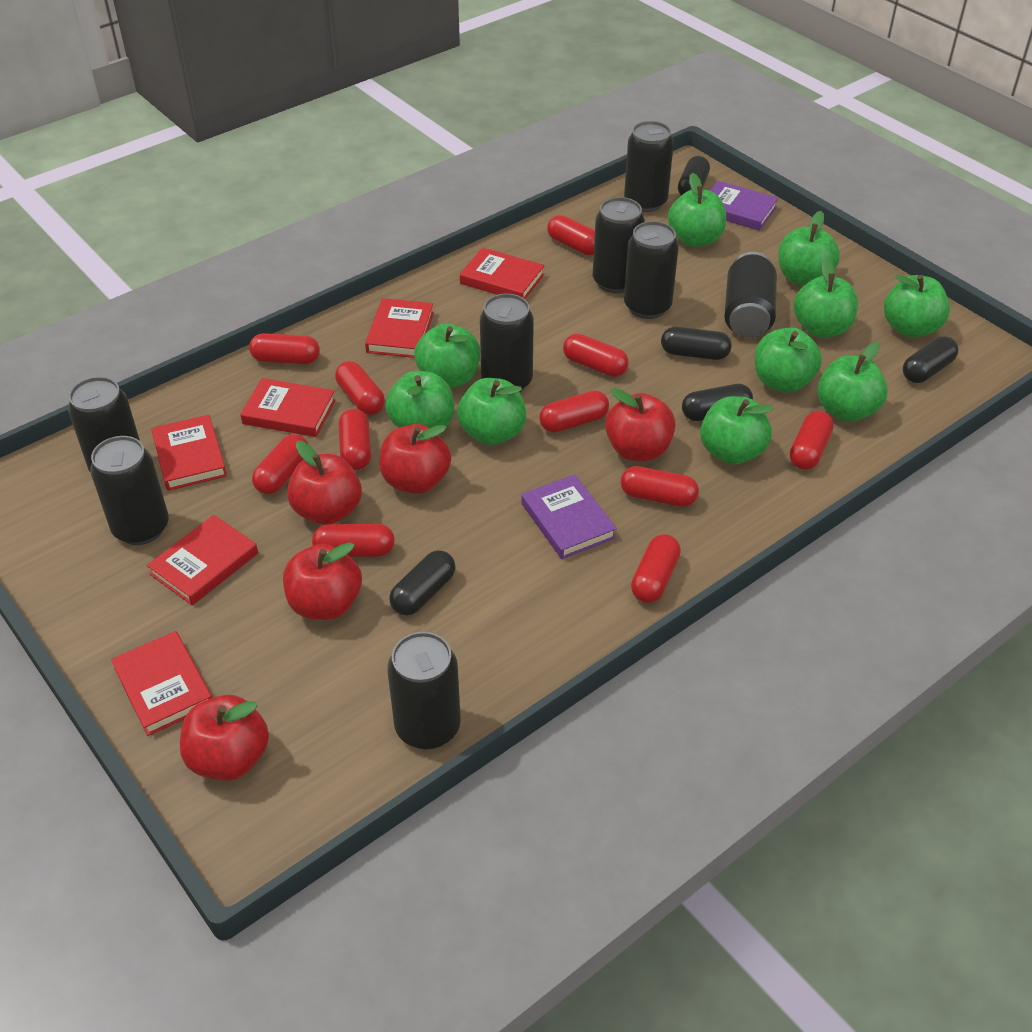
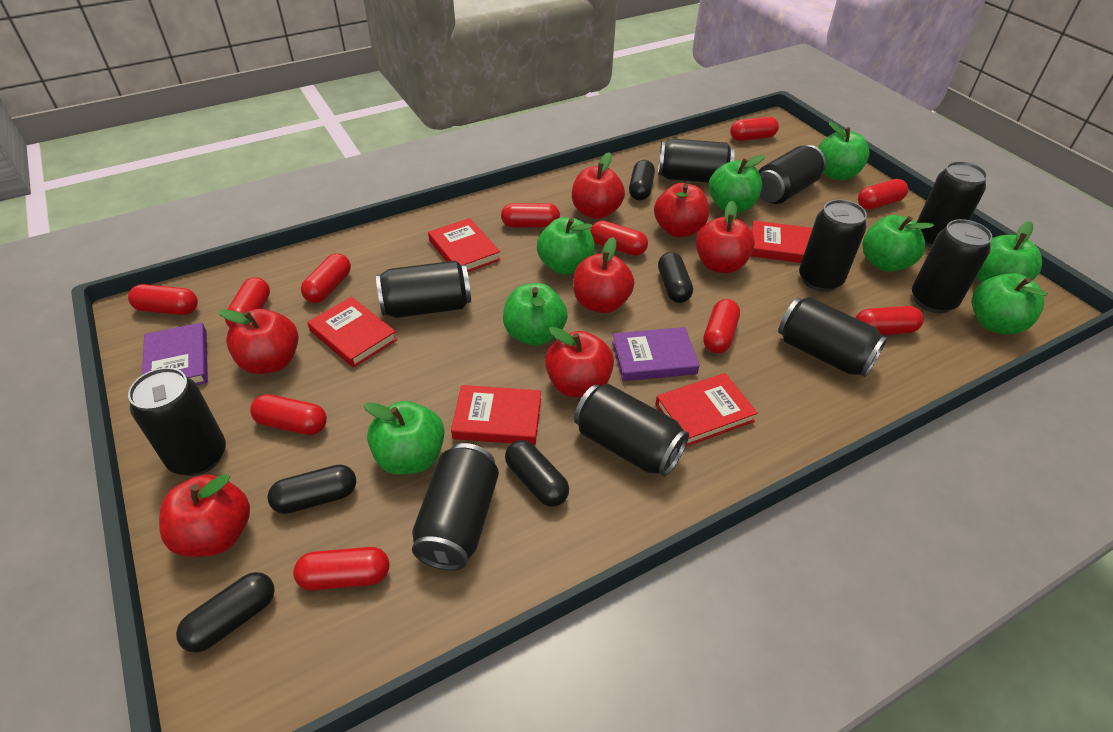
black can: 8 -> 10
green apple: 10 -> 8
red apple: 5 -> 7
red book: 6 -> 5

